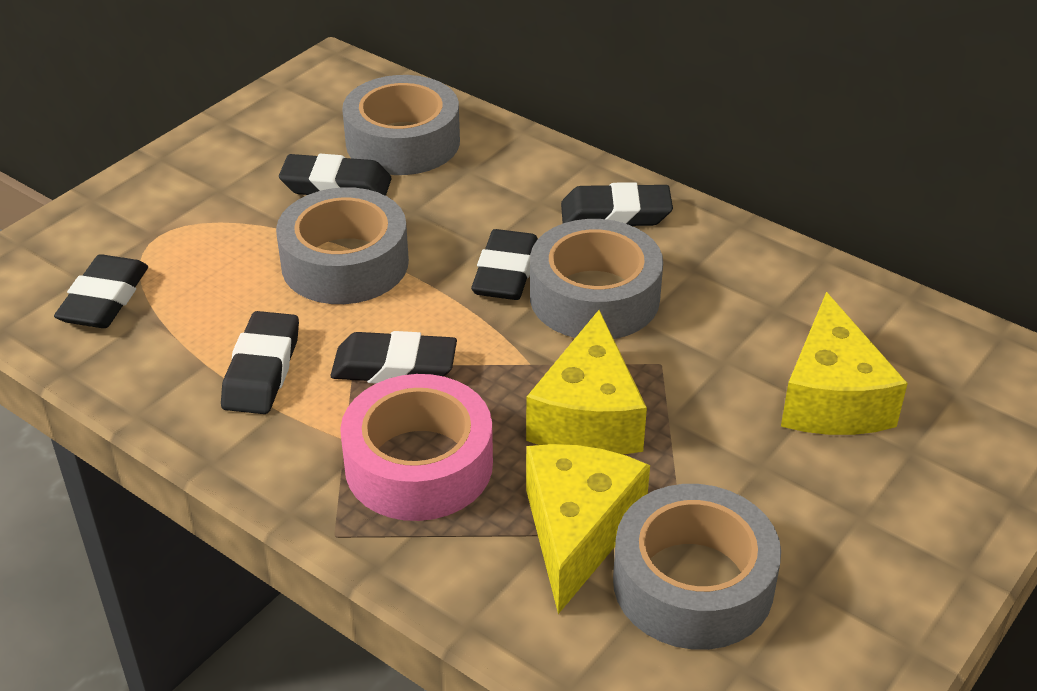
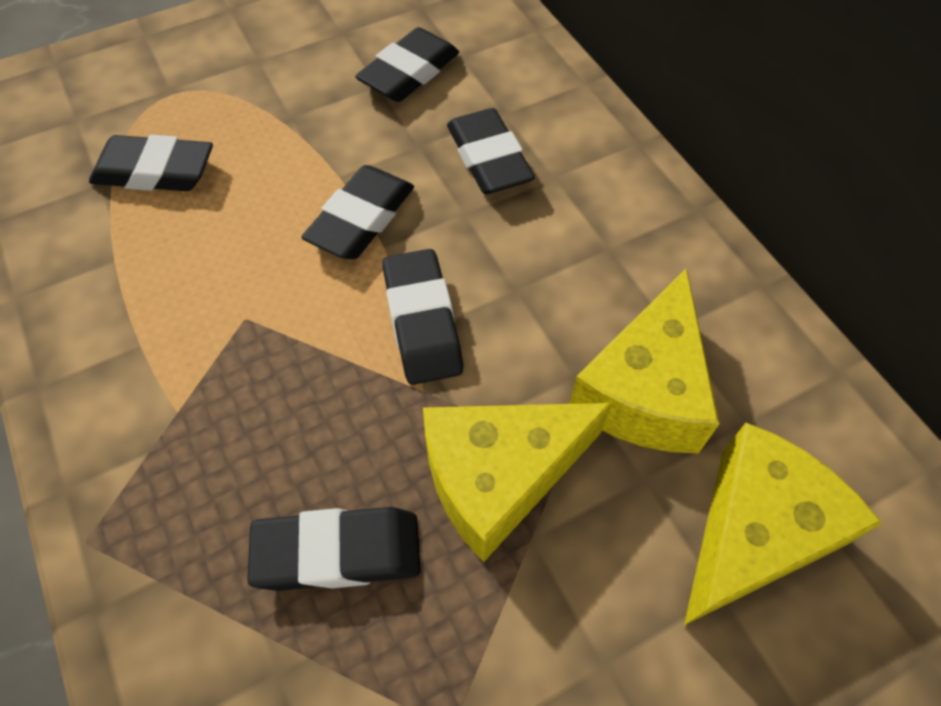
grey tape: 4 -> 0
pink tape: 1 -> 0

